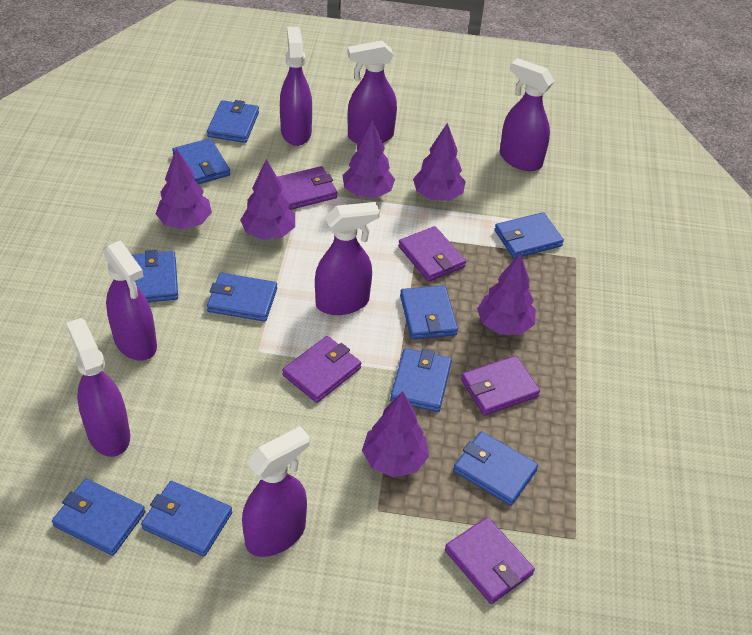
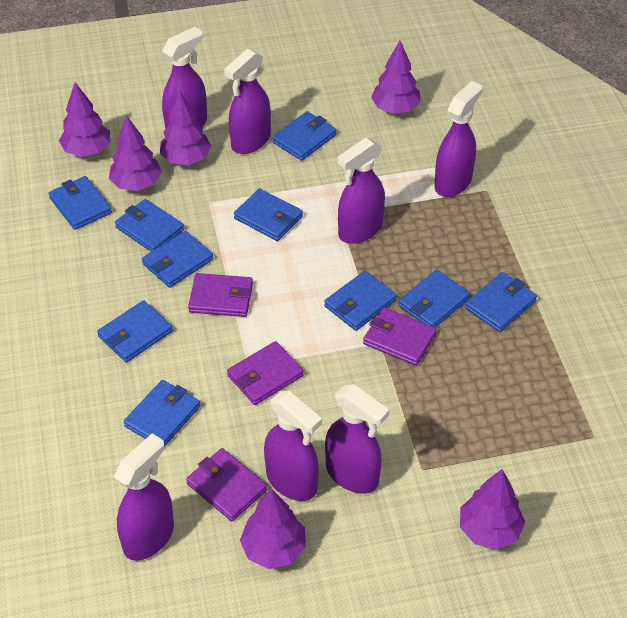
purple wallet: 5 -> 4

